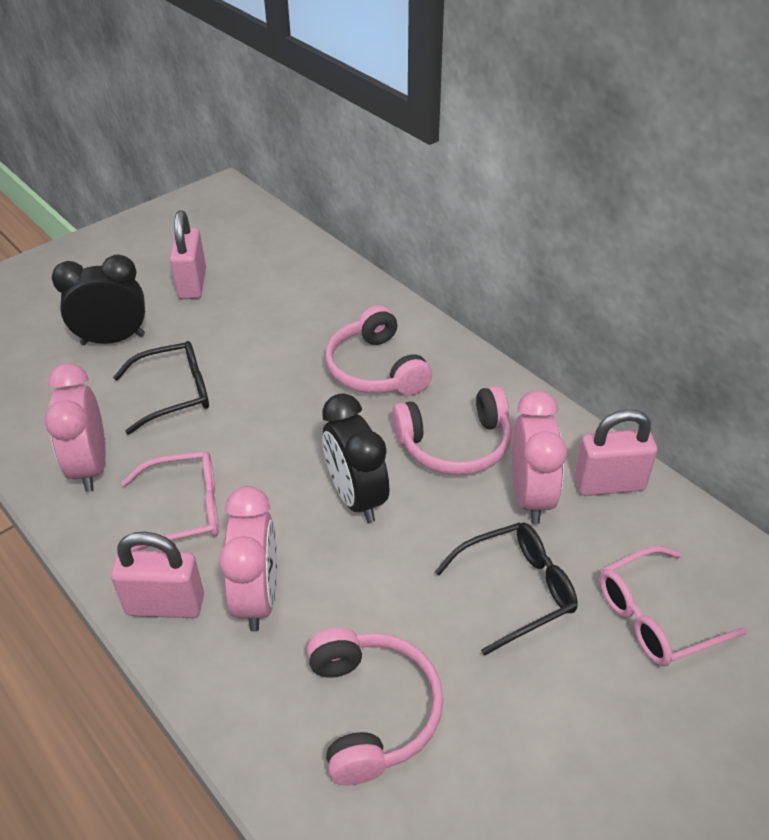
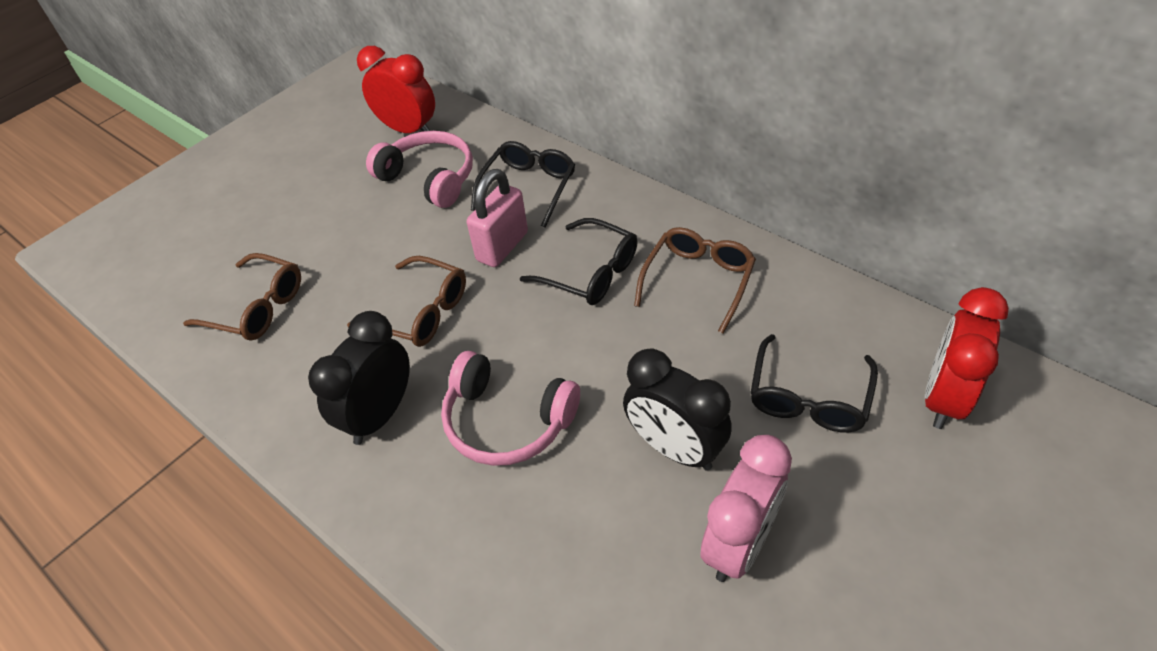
black glasses: 2 -> 3
brown glasses: 0 -> 3
pink clock: 3 -> 1
pink glasses: 2 -> 0
pink headphones: 3 -> 2
pink padlock: 3 -> 1
red clock: 0 -> 2

